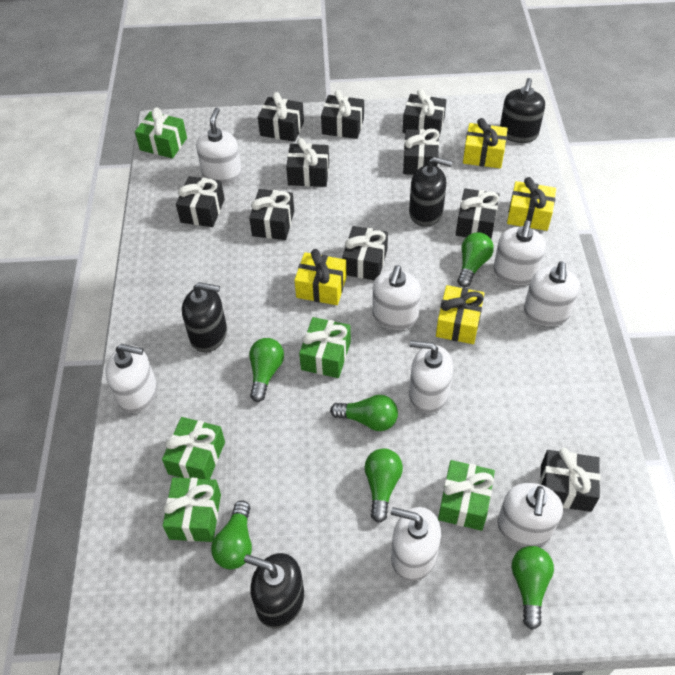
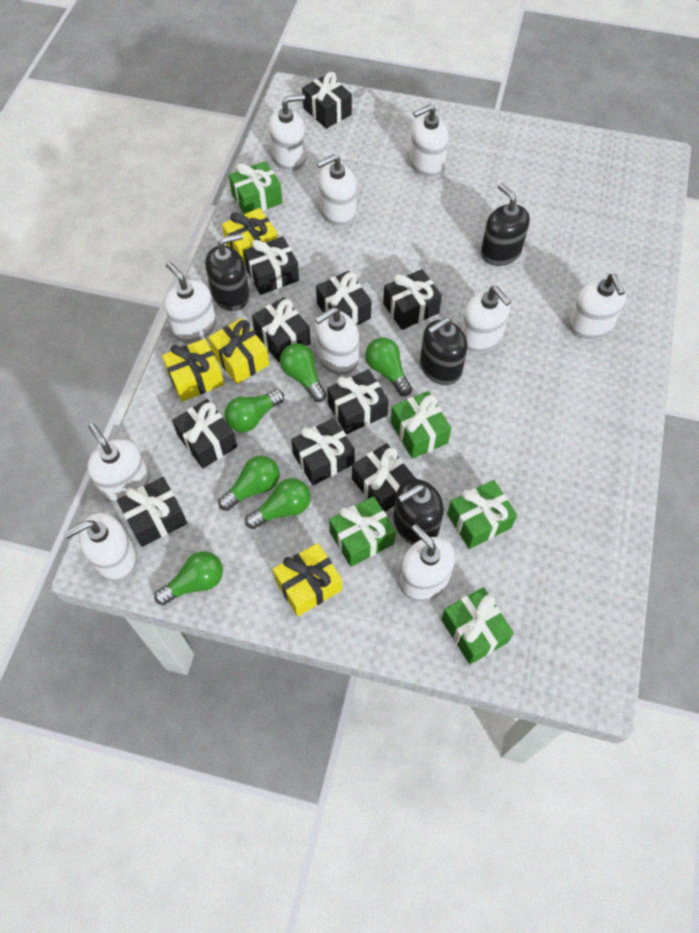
white soap dispenser: 8 -> 10

